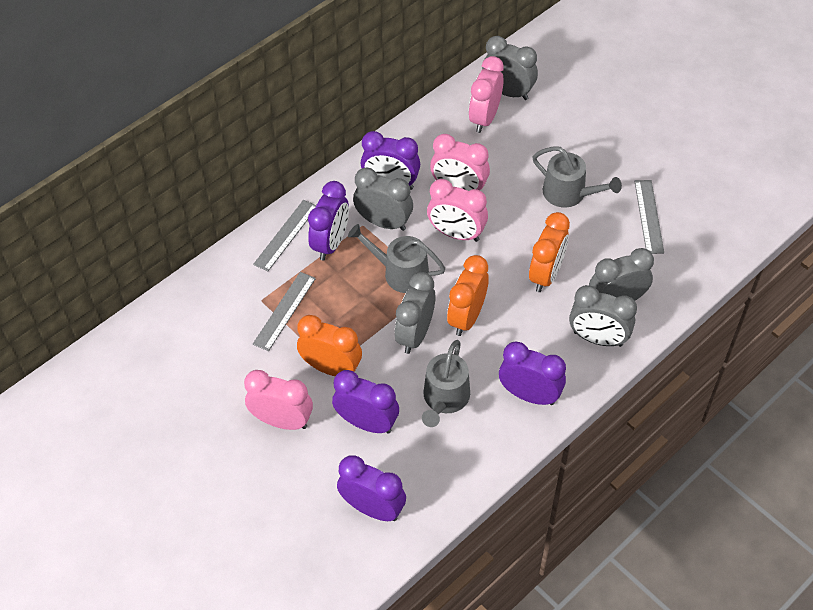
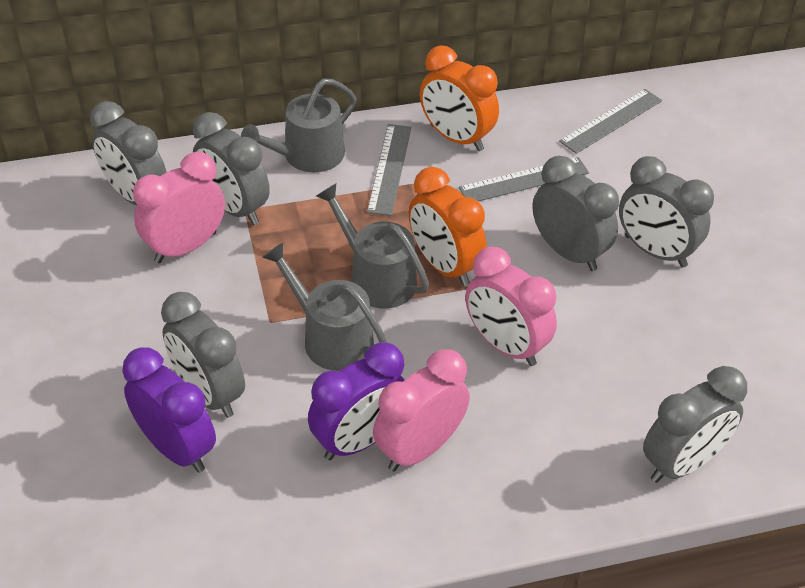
grey clock: 5 -> 6
orange clock: 3 -> 2
pink clock: 4 -> 3
purple clock: 5 -> 2

